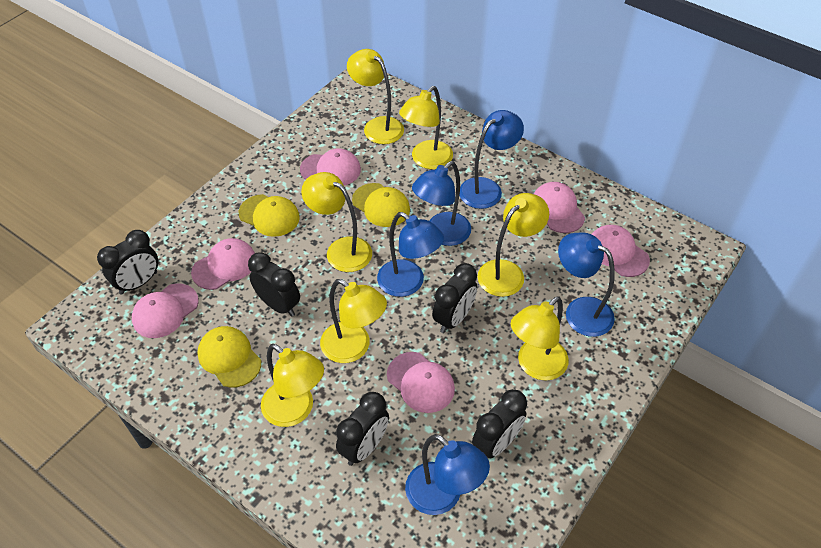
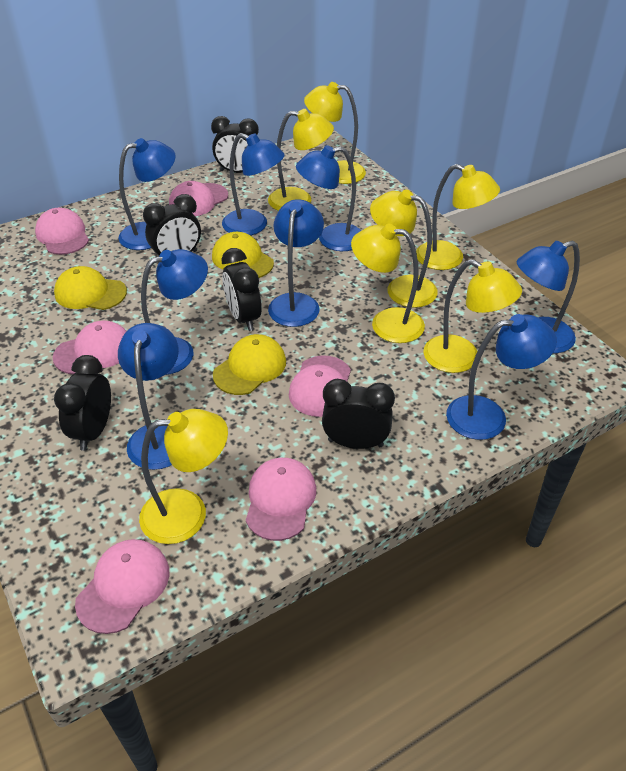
blue lamp: 5 -> 8

